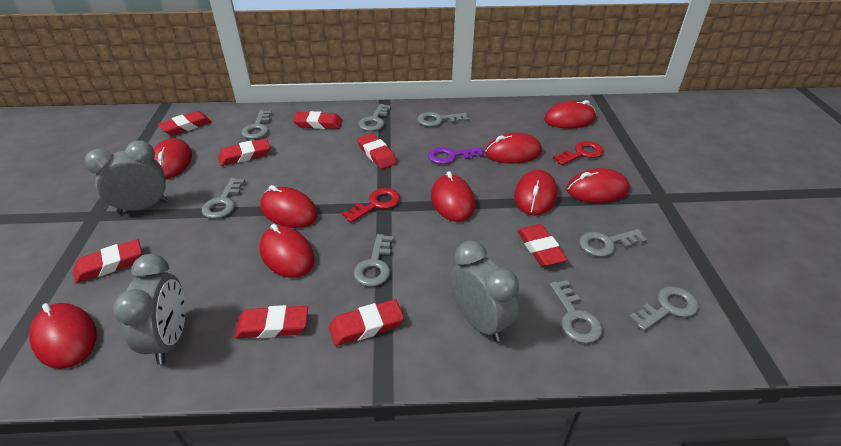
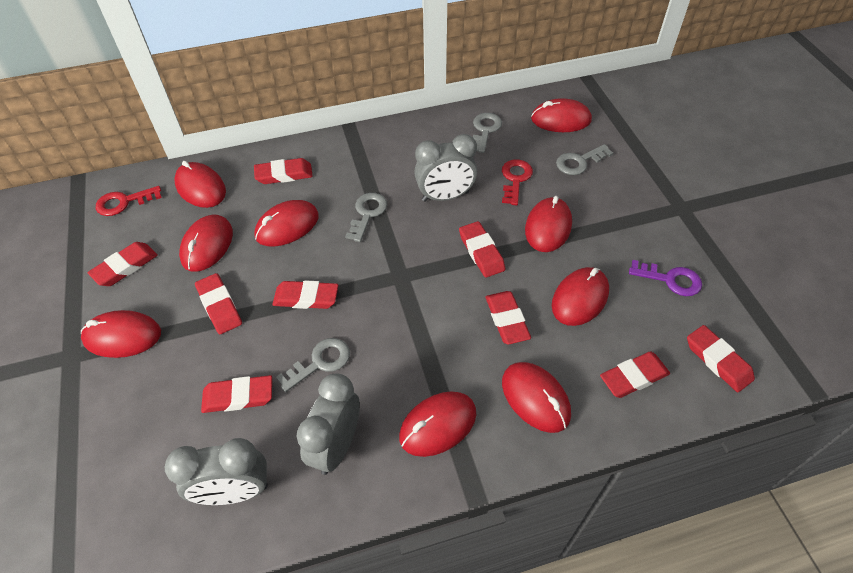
grey key: 8 -> 4
red eraser: 8 -> 9

